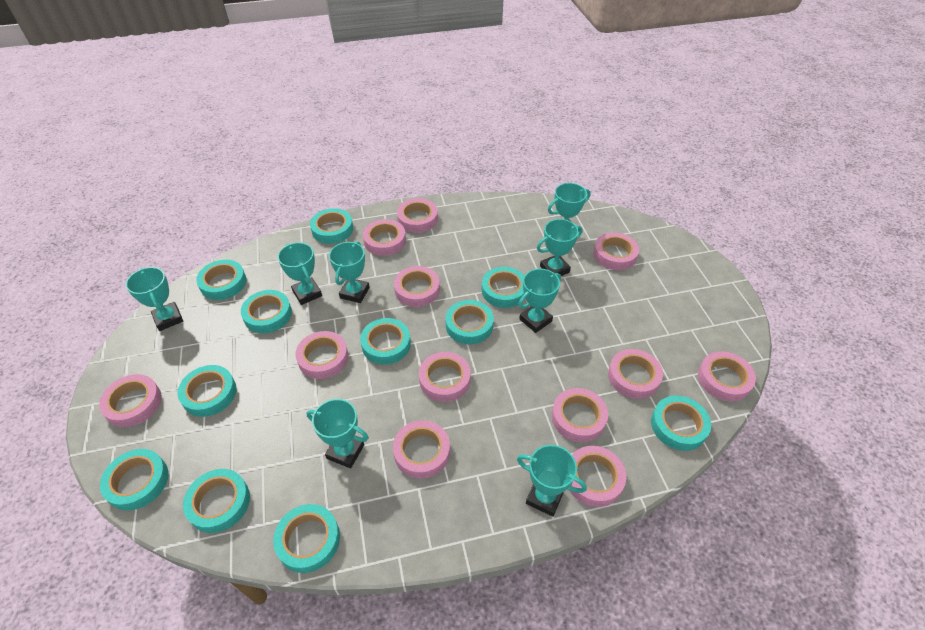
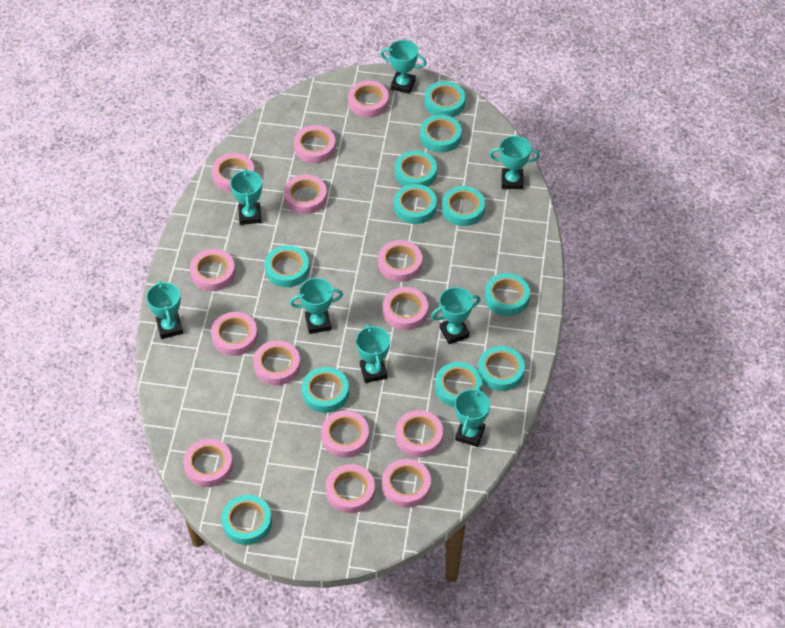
pink tape: 12 -> 14

